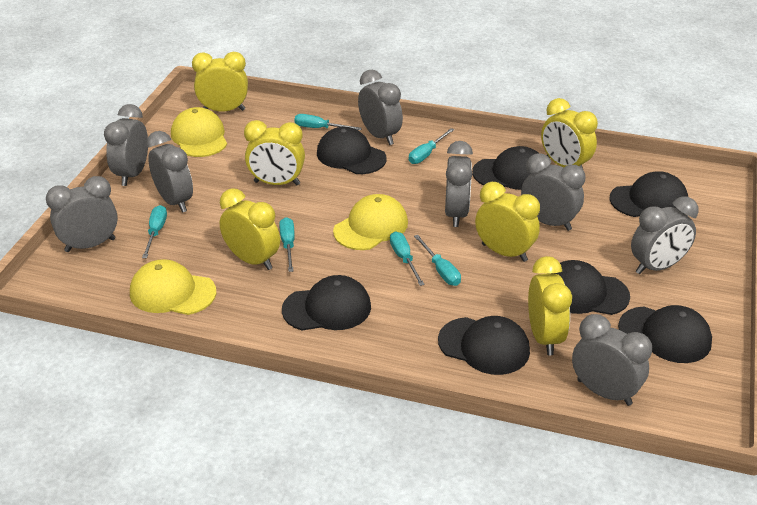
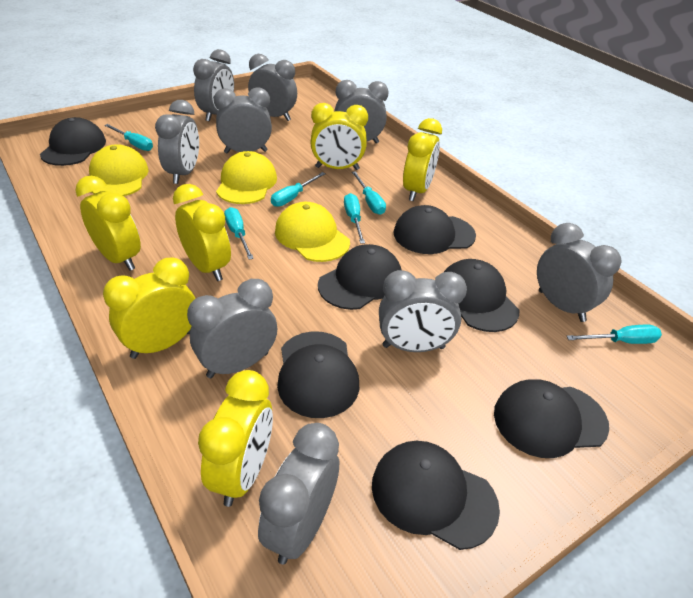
grey clock: 8 -> 9

